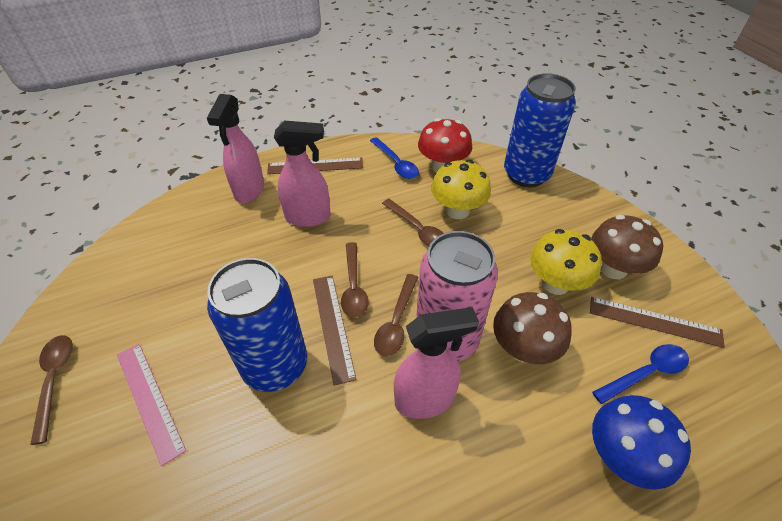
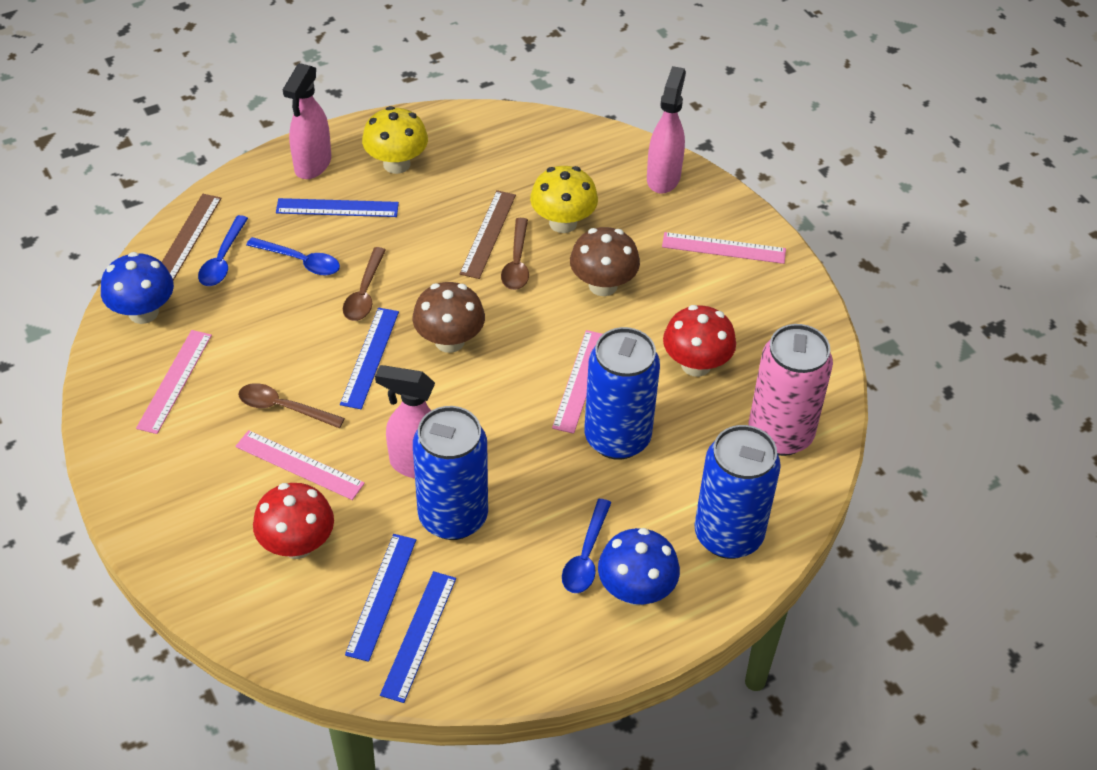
blue can: 2 -> 3
blue mushroom: 1 -> 2
blue ruler: 0 -> 4
blue spoon: 2 -> 3
brown ruler: 3 -> 2
brown spoon: 4 -> 3
pink ruler: 1 -> 4
red mushroom: 1 -> 2

